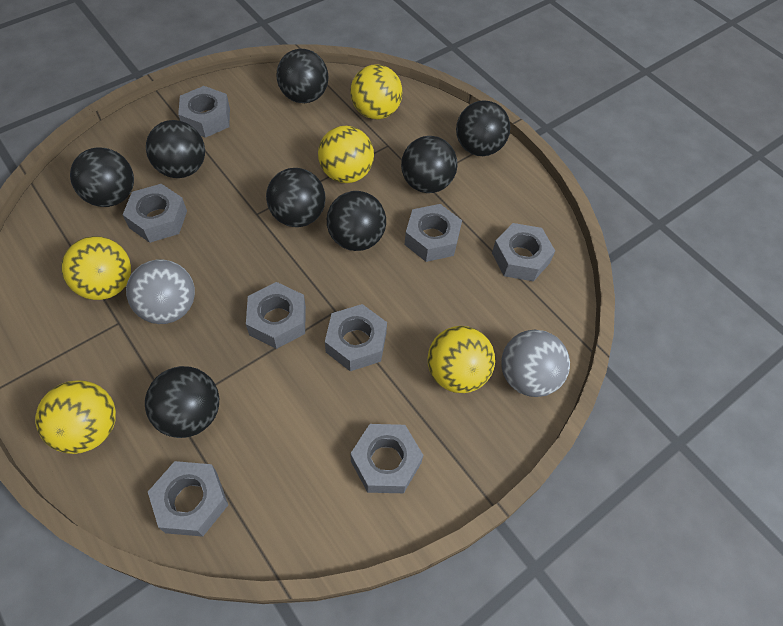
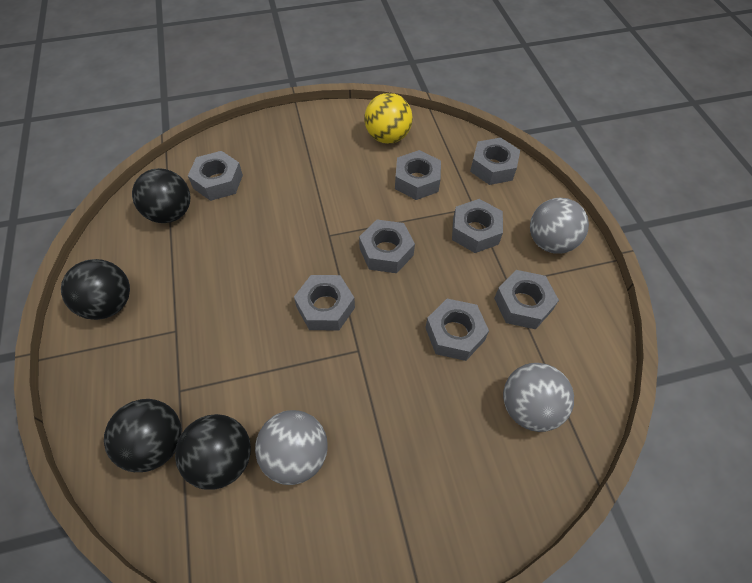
black ball: 8 -> 4
grey ball: 2 -> 3
yellow ball: 5 -> 1

